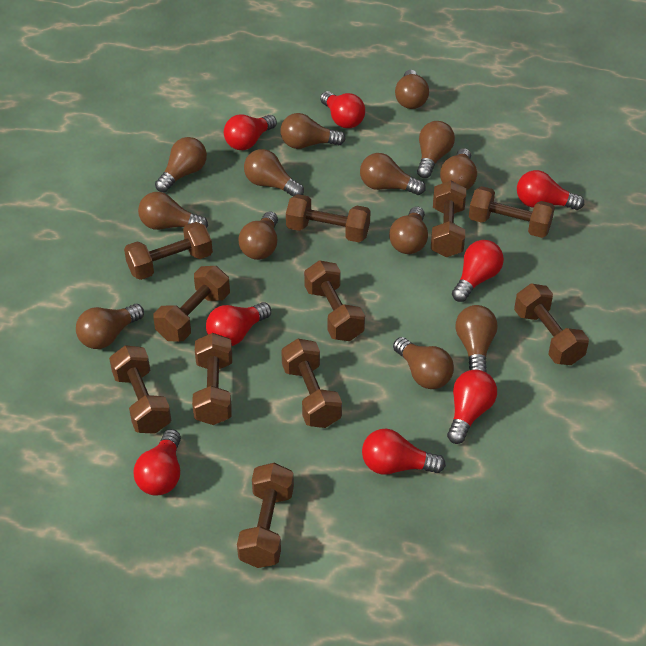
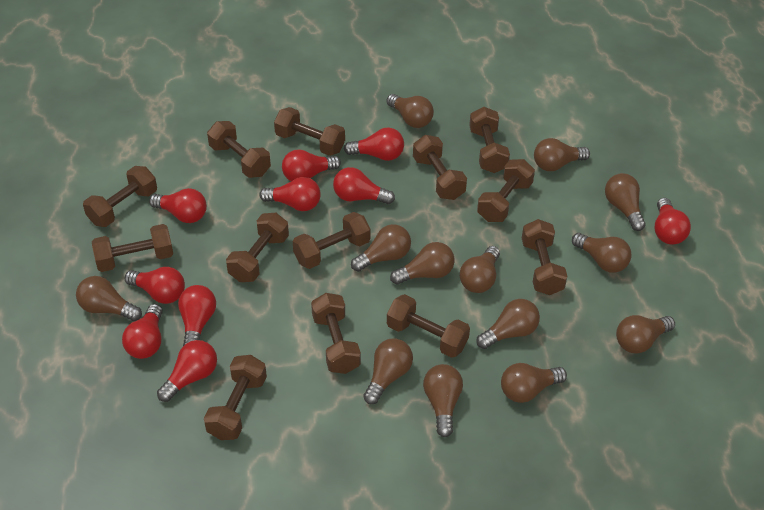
brown dumbbell: 11 -> 13
red light bulb: 8 -> 10

